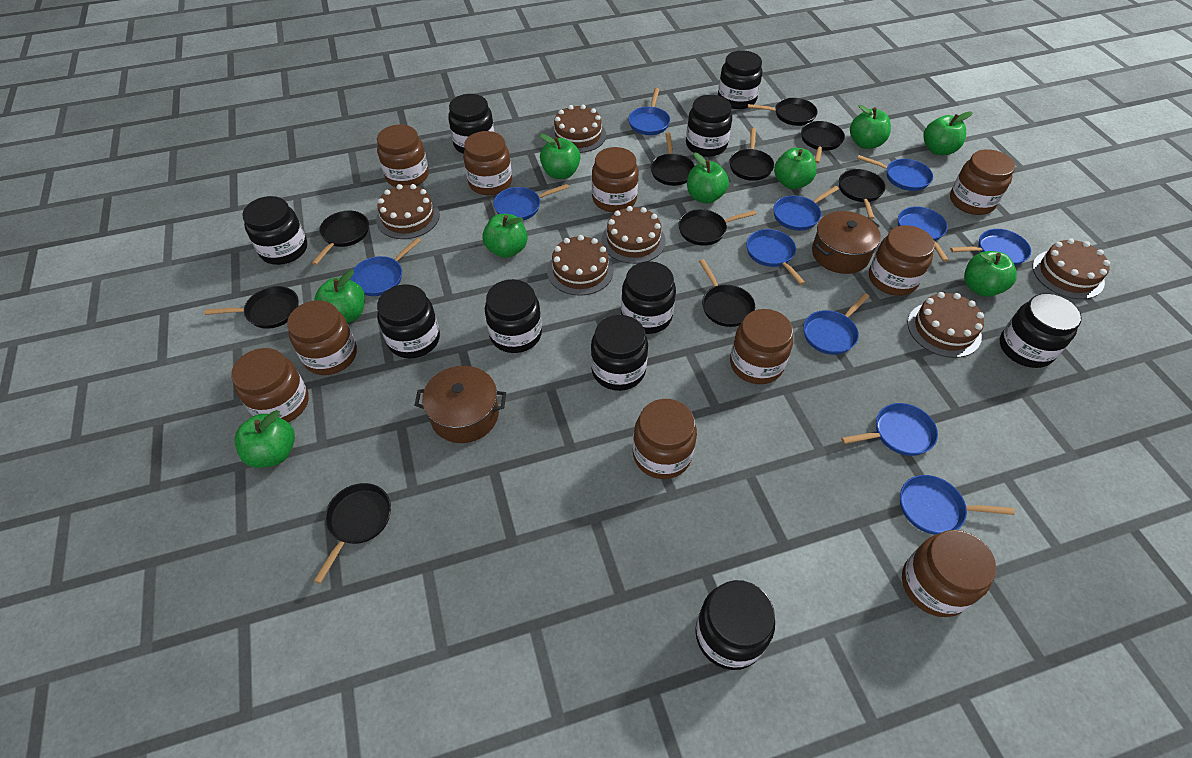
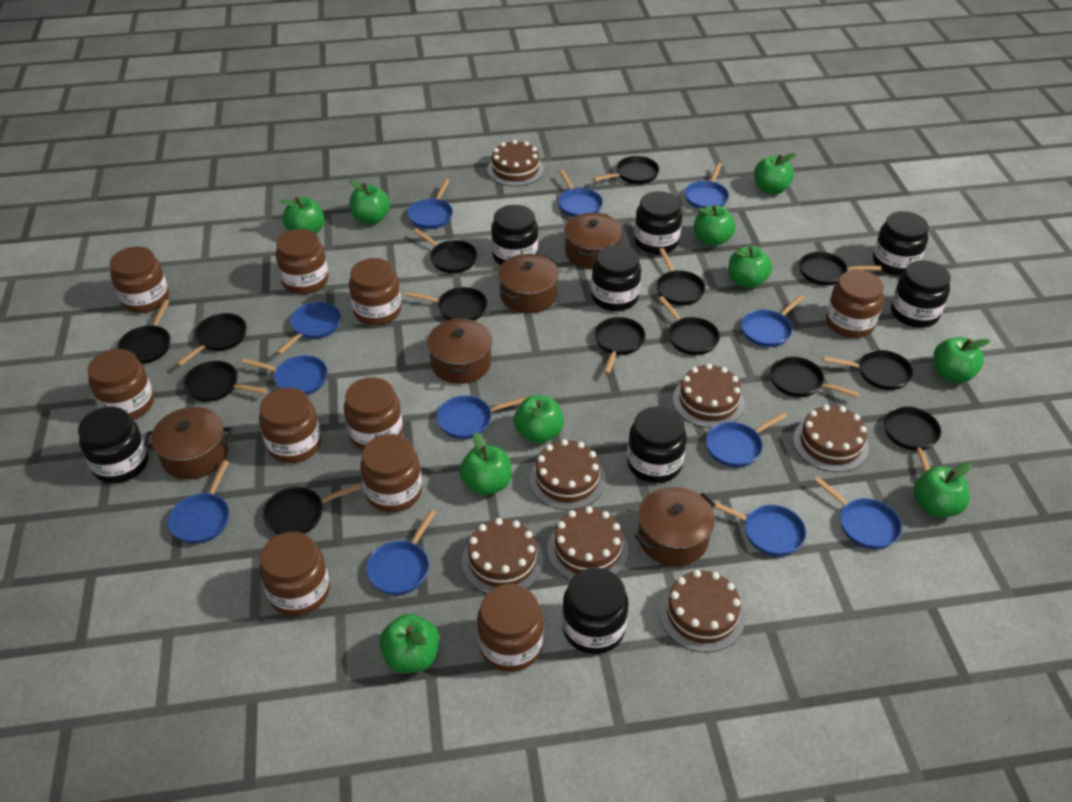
black jar: 10 -> 8
black pan: 10 -> 14
blue pan: 11 -> 12
brown cake: 6 -> 7
brown pot: 2 -> 5
green apple: 9 -> 10

